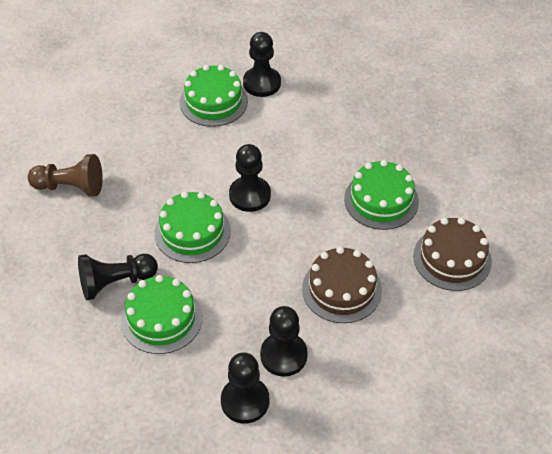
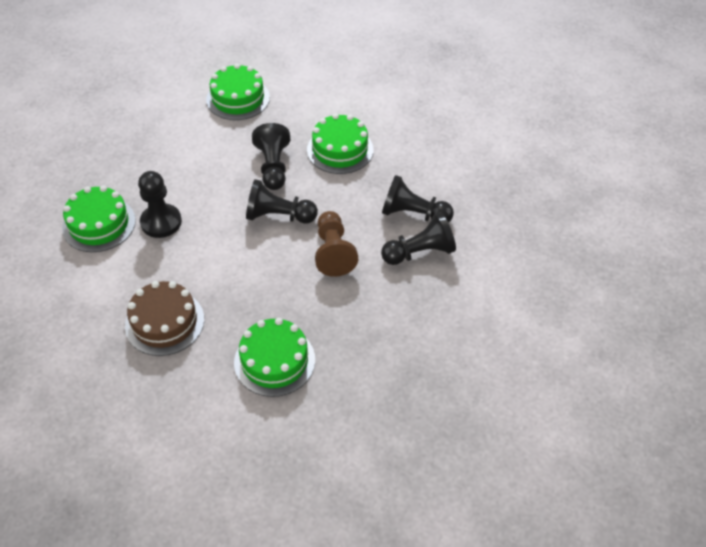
brown cake: 2 -> 1

